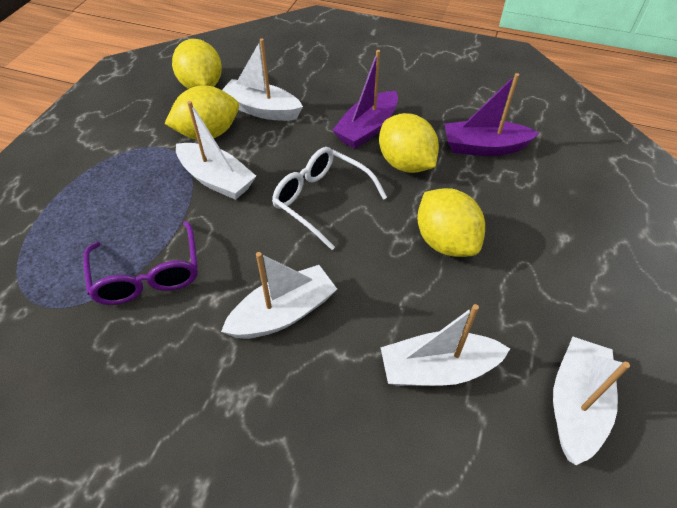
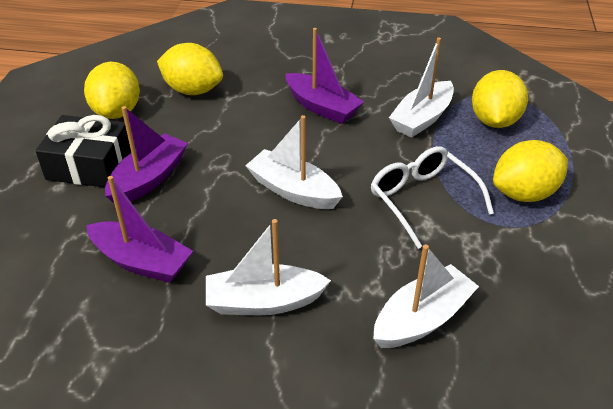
black gift: 0 -> 1
purple boat: 2 -> 3
purple glasses: 1 -> 0
white boat: 5 -> 4

